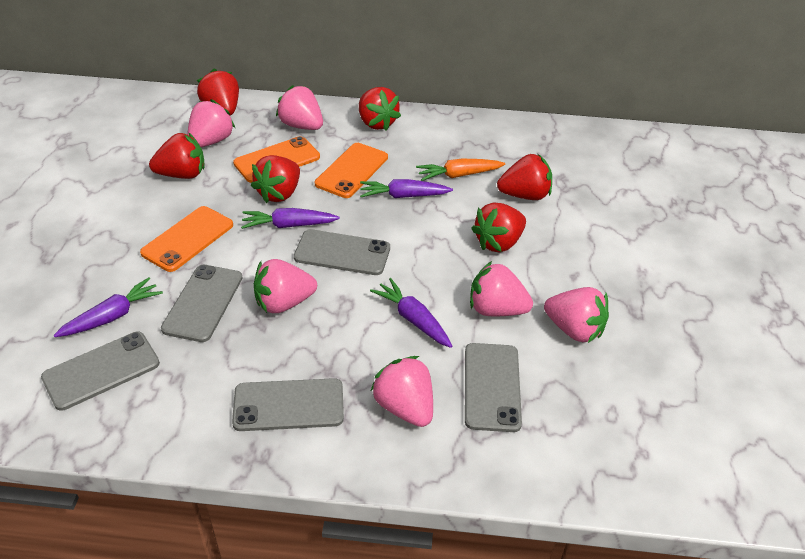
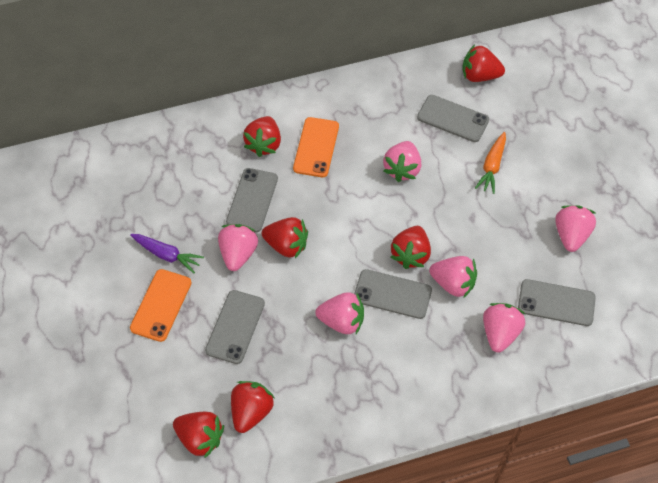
orange phone: 3 -> 2
purple carrot: 4 -> 1

